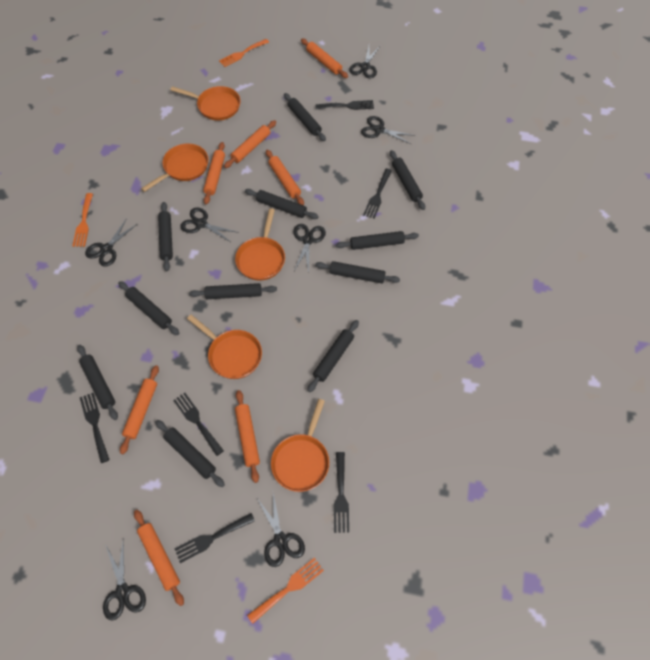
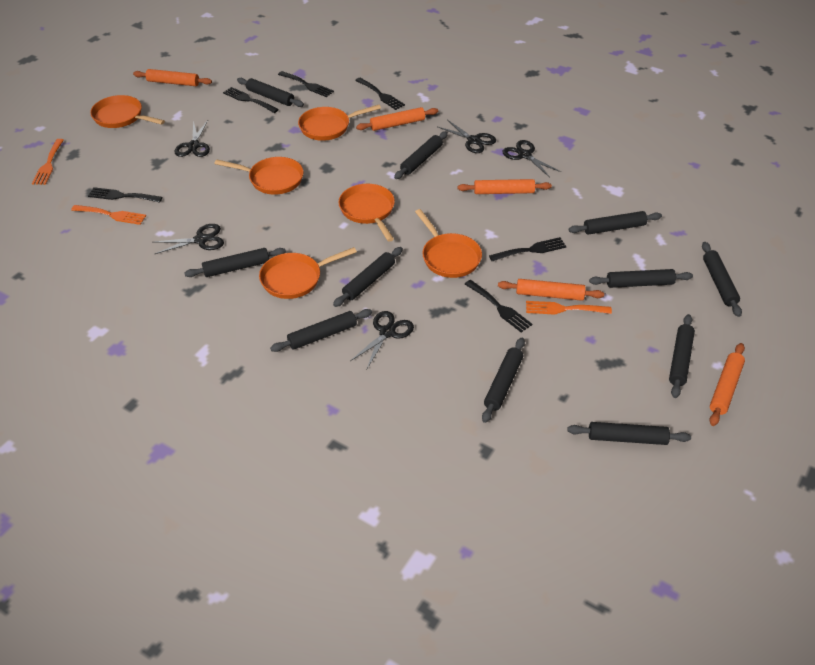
black scissors: 7 -> 5
orange pan: 5 -> 6
orange rolling pin: 7 -> 5

